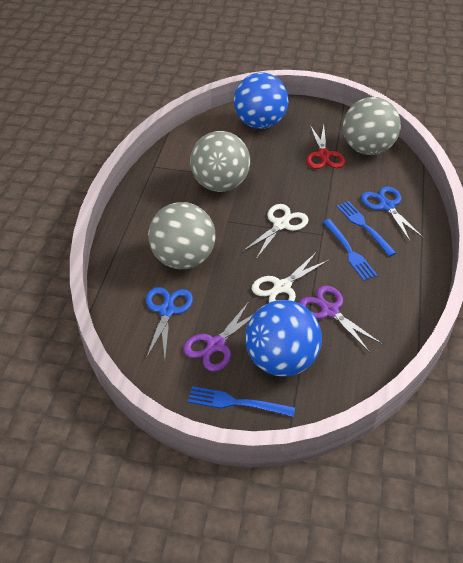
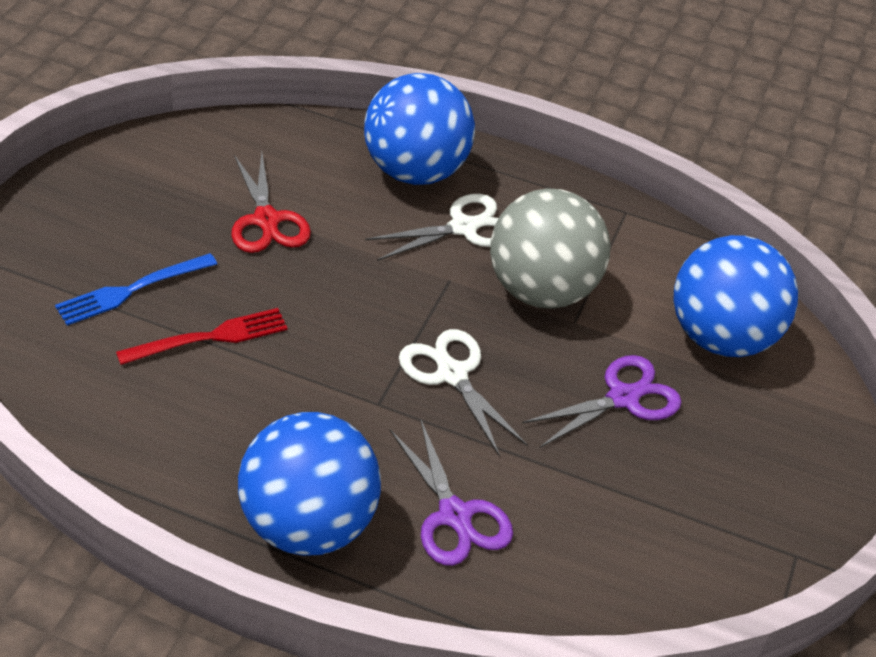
blue ball: 2 -> 3
blue fork: 3 -> 1
blue scissors: 2 -> 0
grey ball: 3 -> 1
red fork: 0 -> 1

